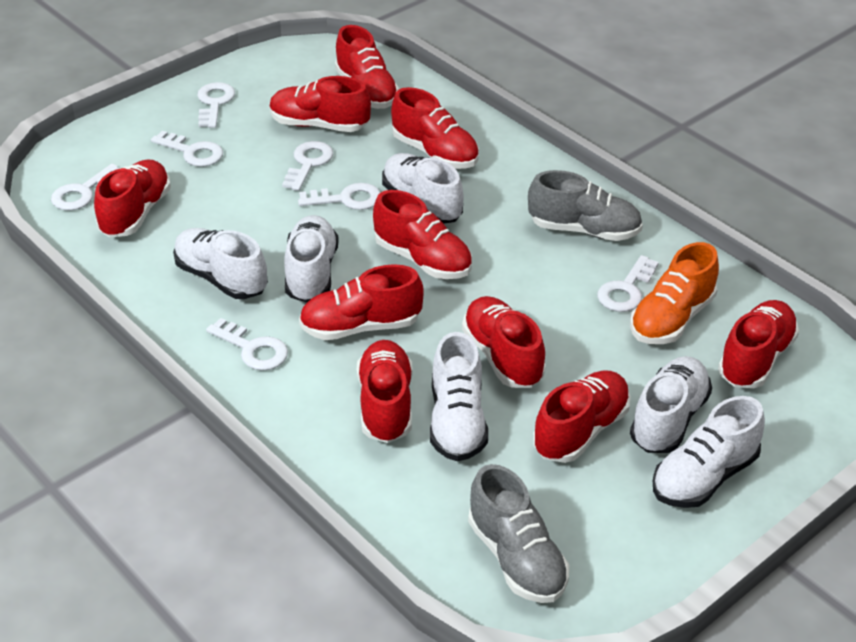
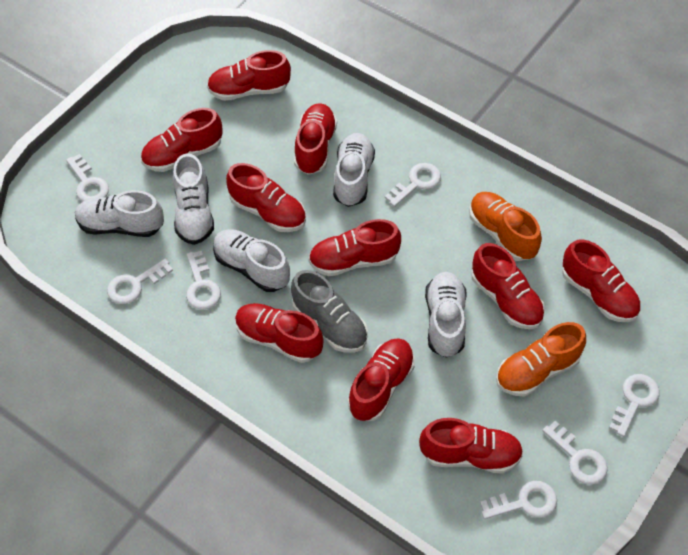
grey shoe: 2 -> 1
orange shoe: 1 -> 2
white shoe: 6 -> 5

